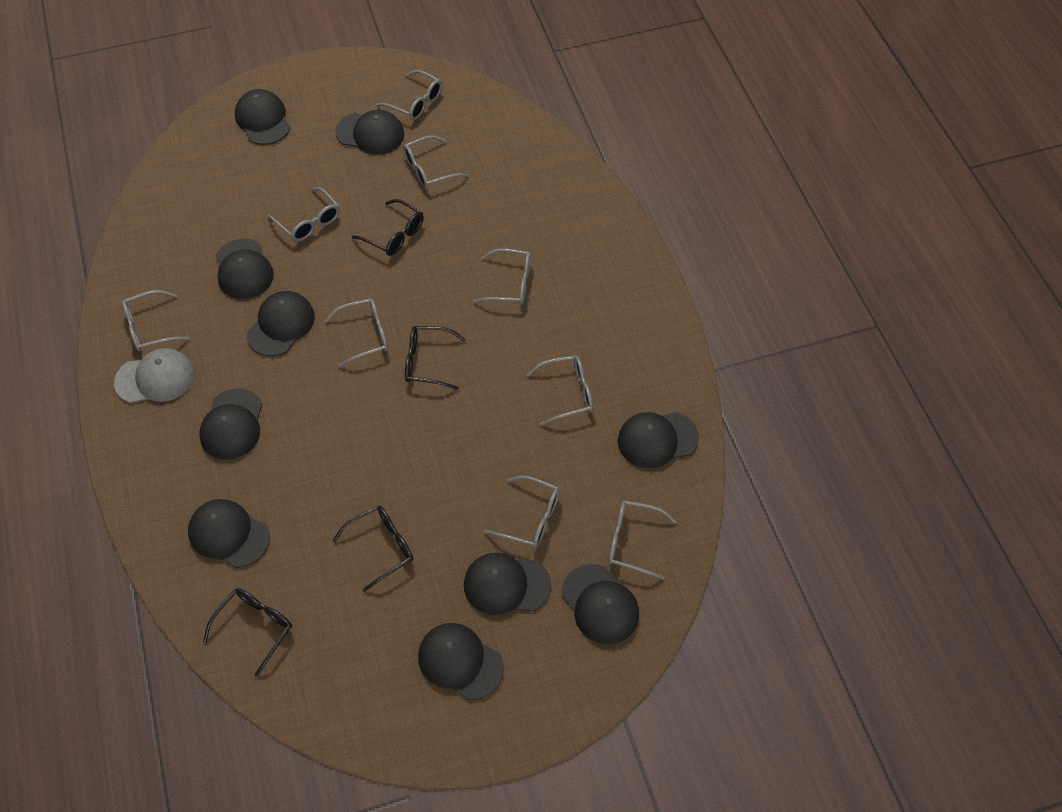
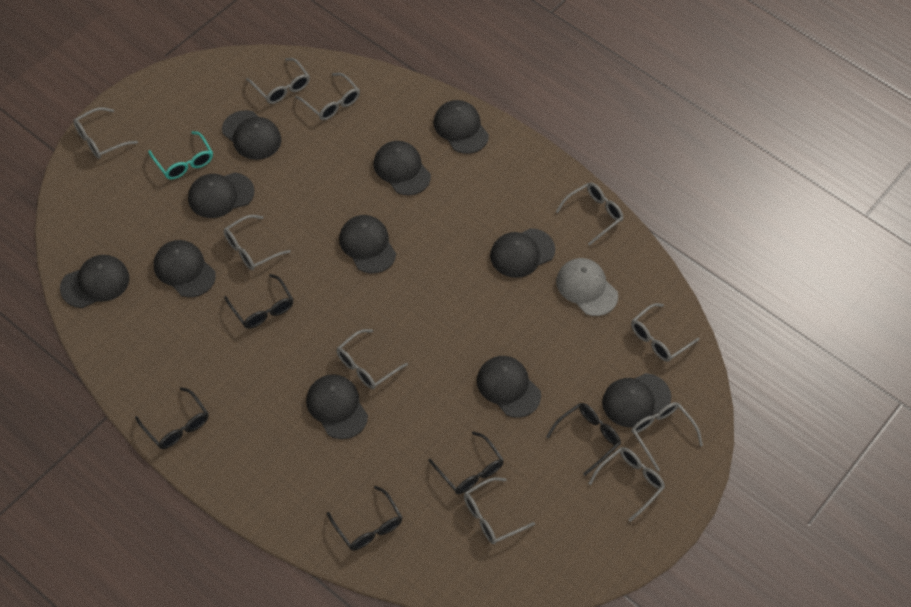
black cap: 10 -> 11
black glasses: 4 -> 5
grey glasses: 9 -> 10
turquoise glasses: 0 -> 1

